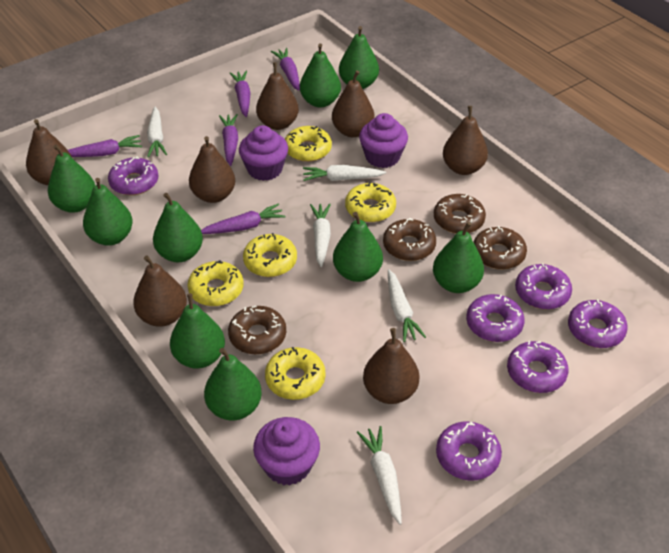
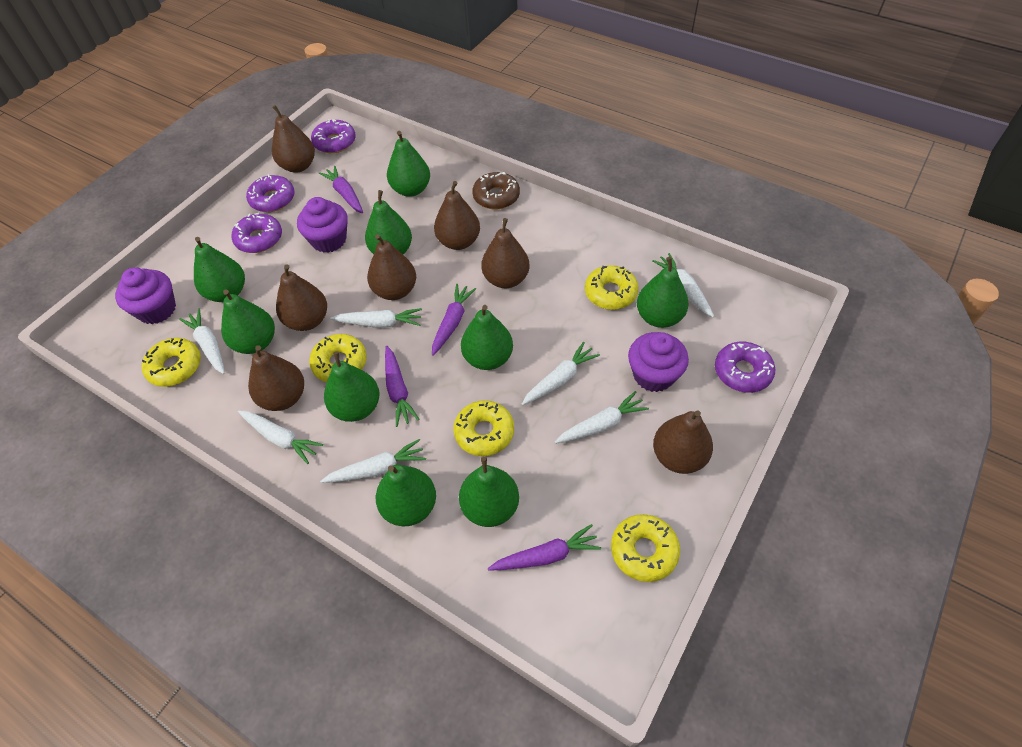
brown donut: 4 -> 1
purple carrot: 5 -> 4
purple donut: 6 -> 4
white carrot: 5 -> 7

